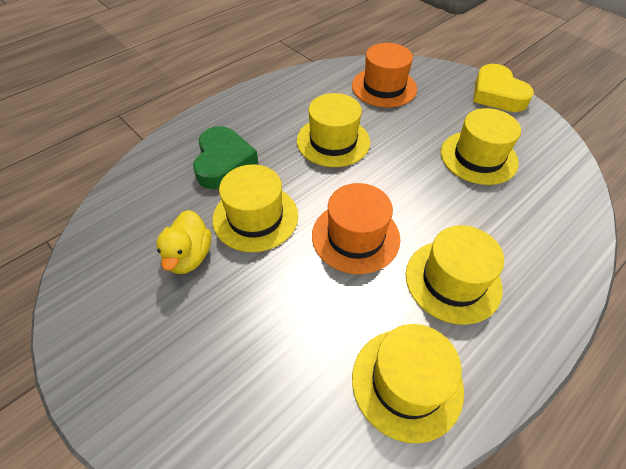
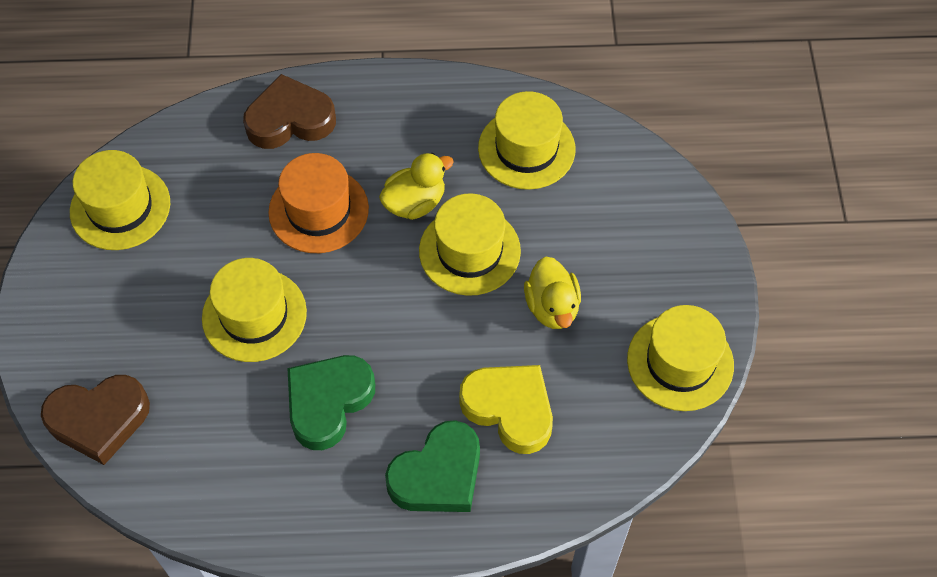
brown heart: 0 -> 2
green heart: 1 -> 2
orange hat: 2 -> 1
yellow duck: 1 -> 2

